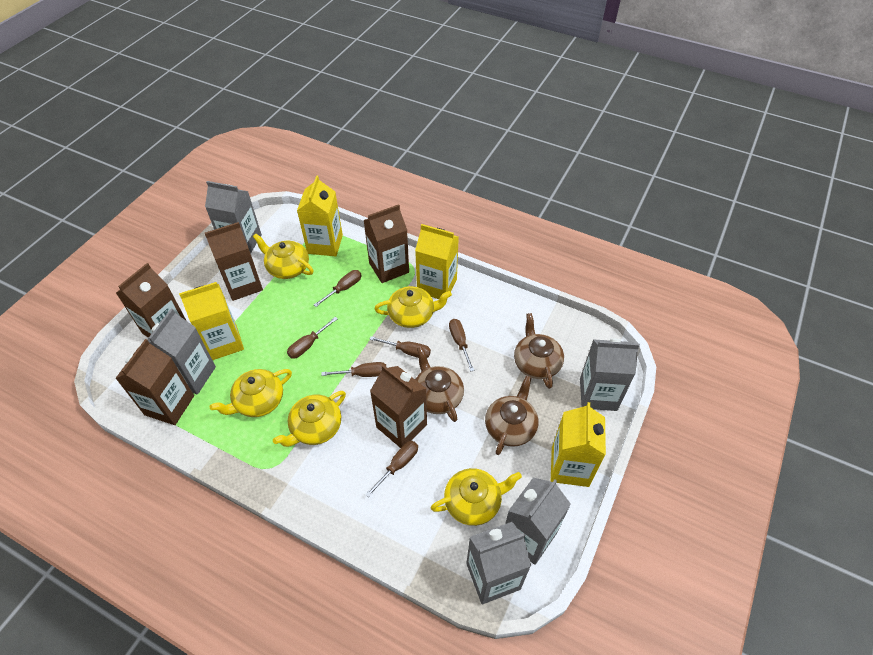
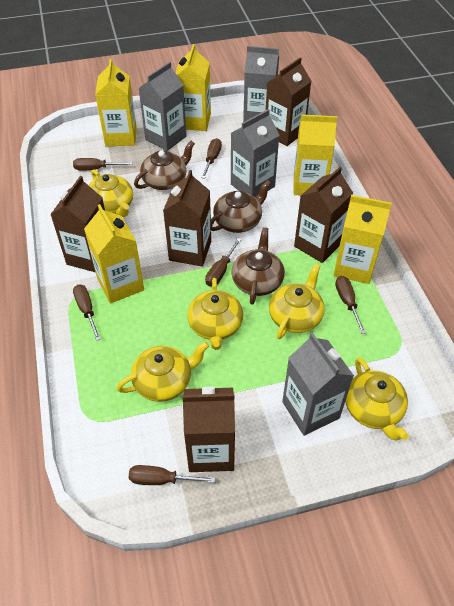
grey carton: 5 -> 4
yellow carton: 4 -> 5

